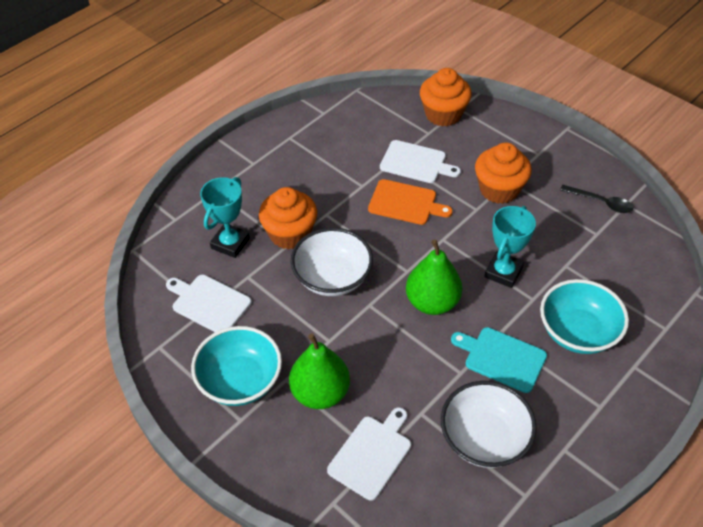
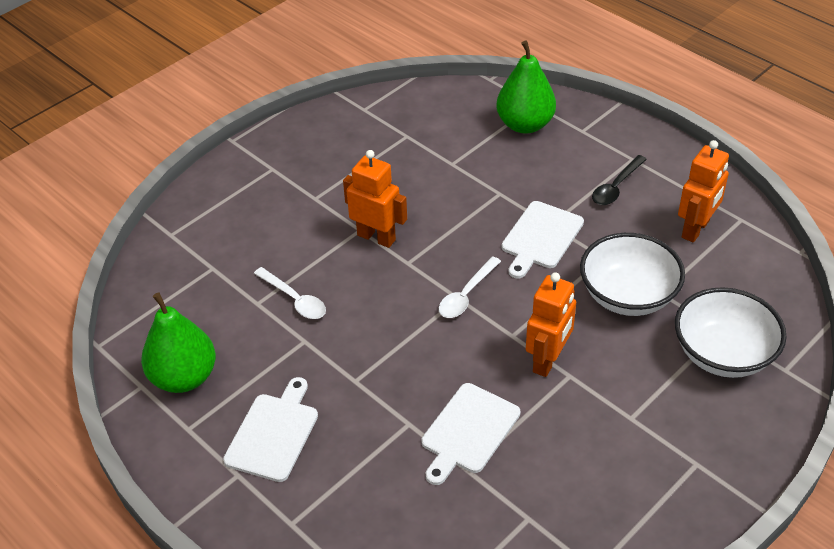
orange cupcake: 3 -> 0
orange cutting board: 1 -> 0
orange robot: 0 -> 3
turquoise bowl: 2 -> 0
turquoise cutting board: 1 -> 0
turquoise trophy: 2 -> 0
white spoon: 0 -> 2

